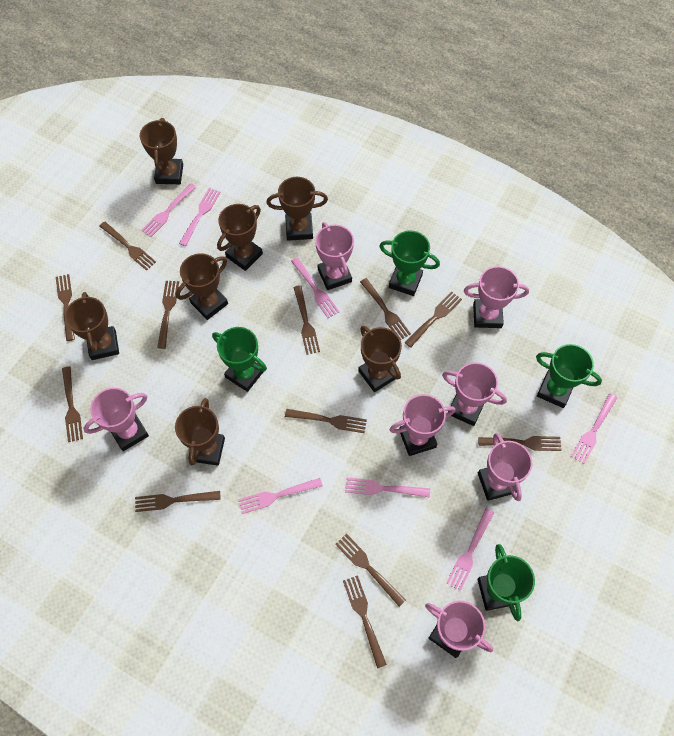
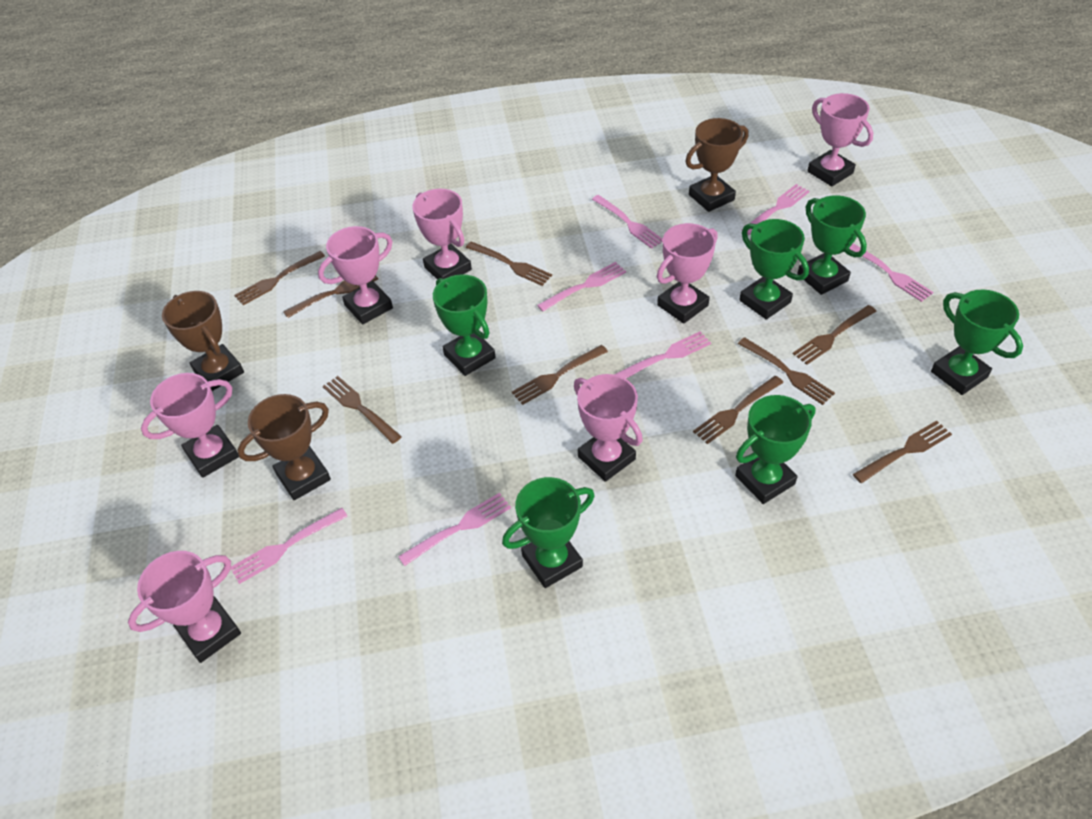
brown fork: 12 -> 9
brown trophy: 7 -> 3
green trophy: 4 -> 6

